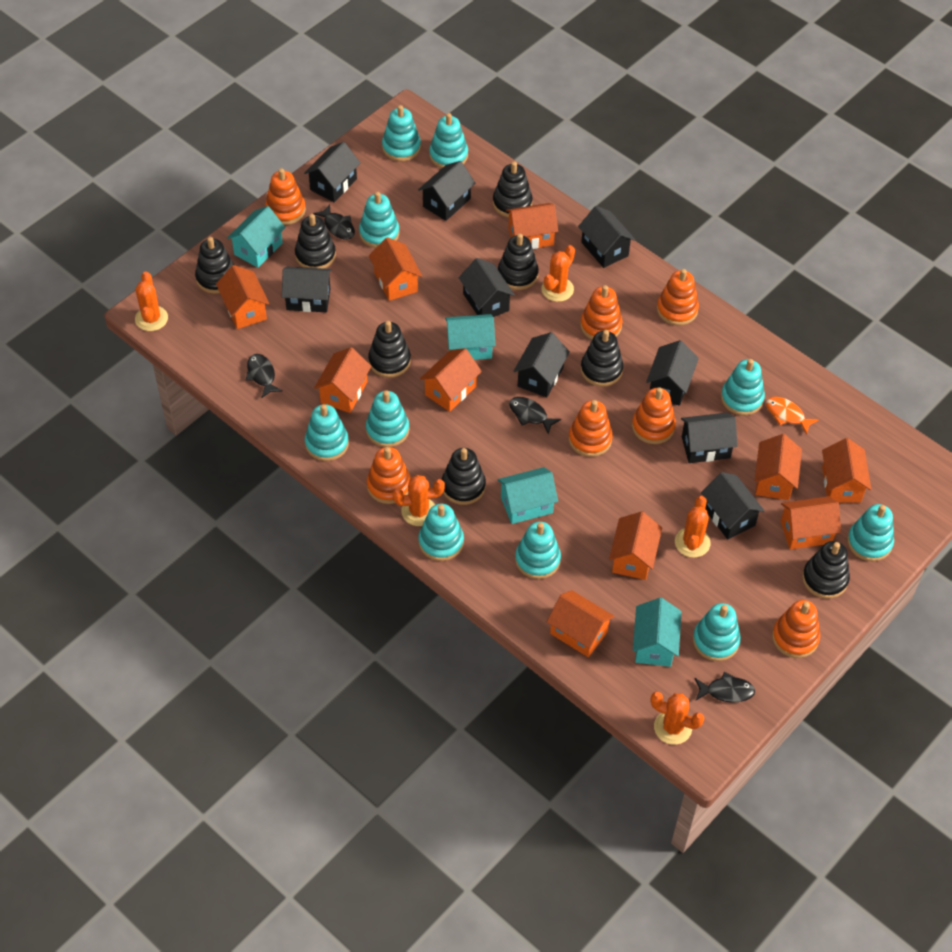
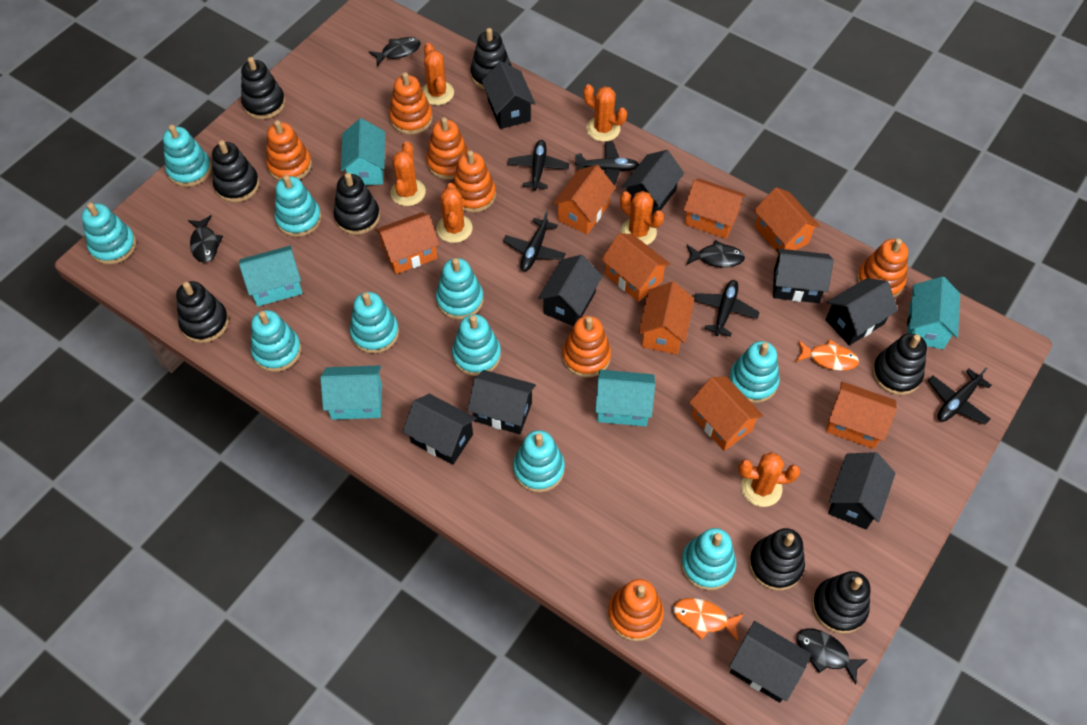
black plane: 0 -> 5
orange cactus: 5 -> 6
orange fish: 1 -> 2
orange house: 10 -> 8
turquoise house: 4 -> 5

